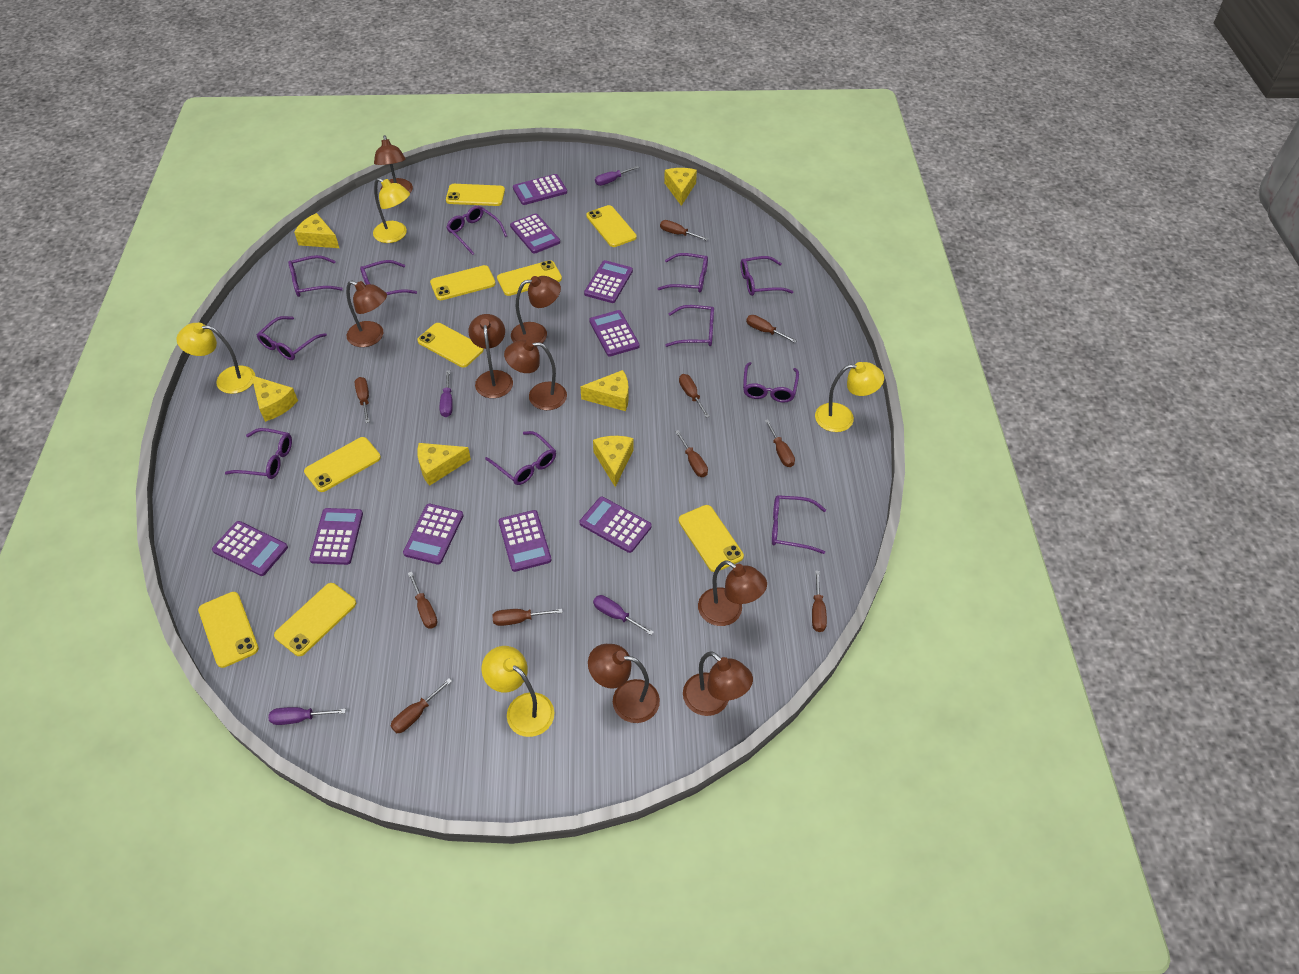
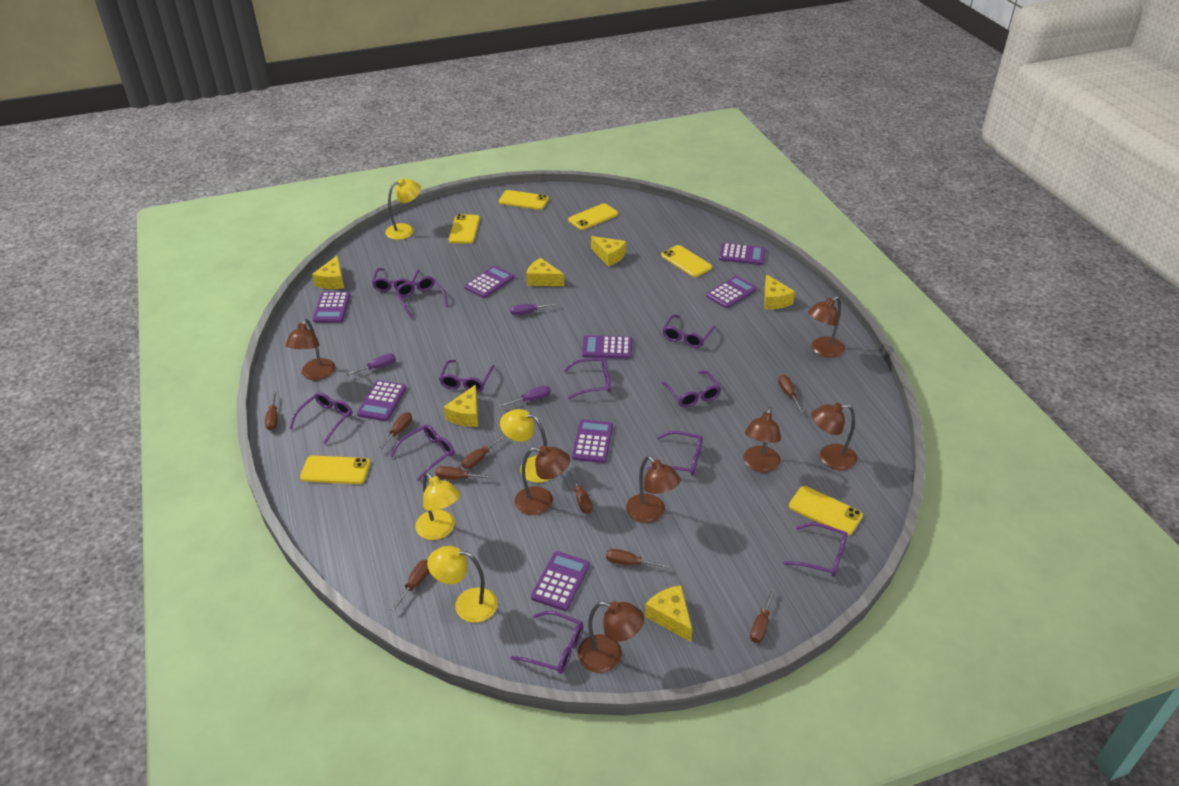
brown lamp: 8 -> 7
brown screwdriver: 10 -> 9
purple calculator: 9 -> 8
purple screwdriver: 4 -> 3
yellow phone: 9 -> 6

